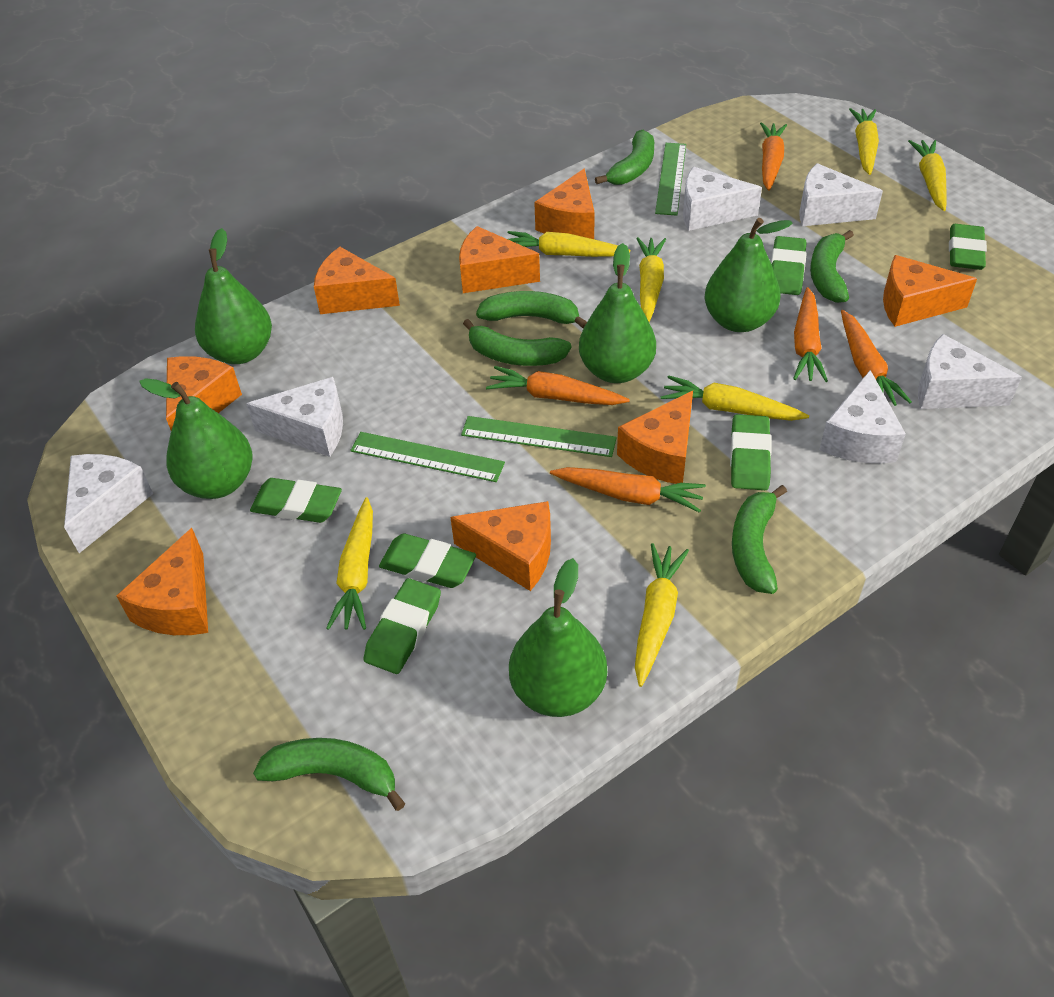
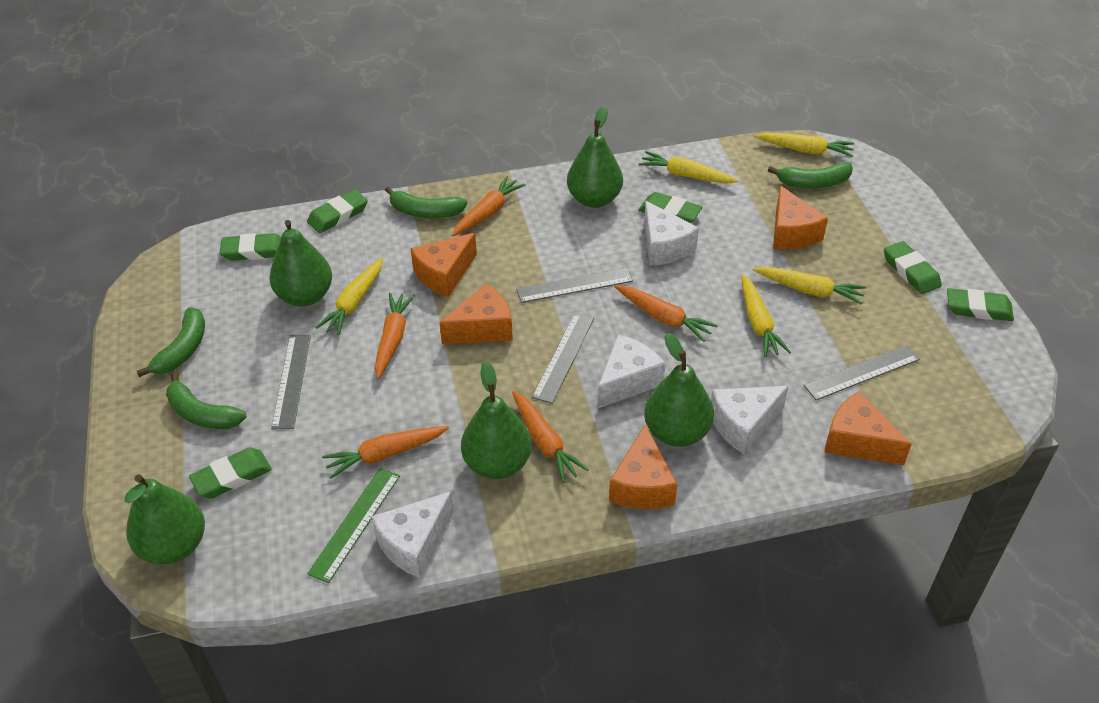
green banana: 6 -> 4
green ruler: 3 -> 1
grey ruler: 0 -> 4
orange cheese: 8 -> 5
white cheese: 6 -> 4
yellow carrot: 7 -> 5

